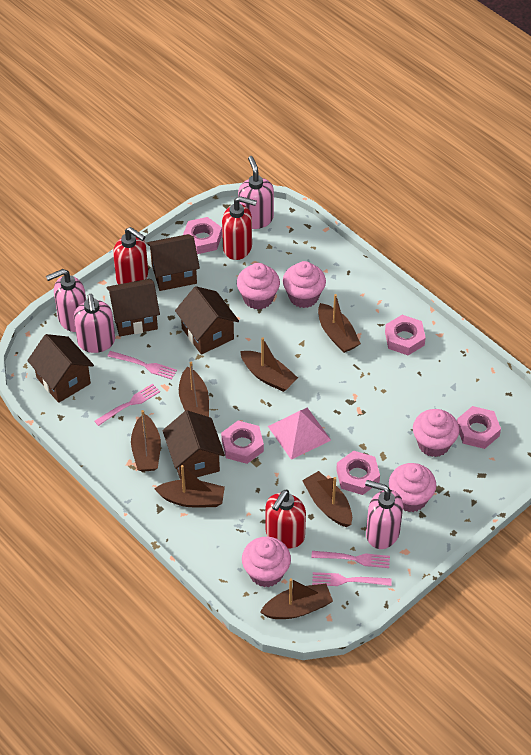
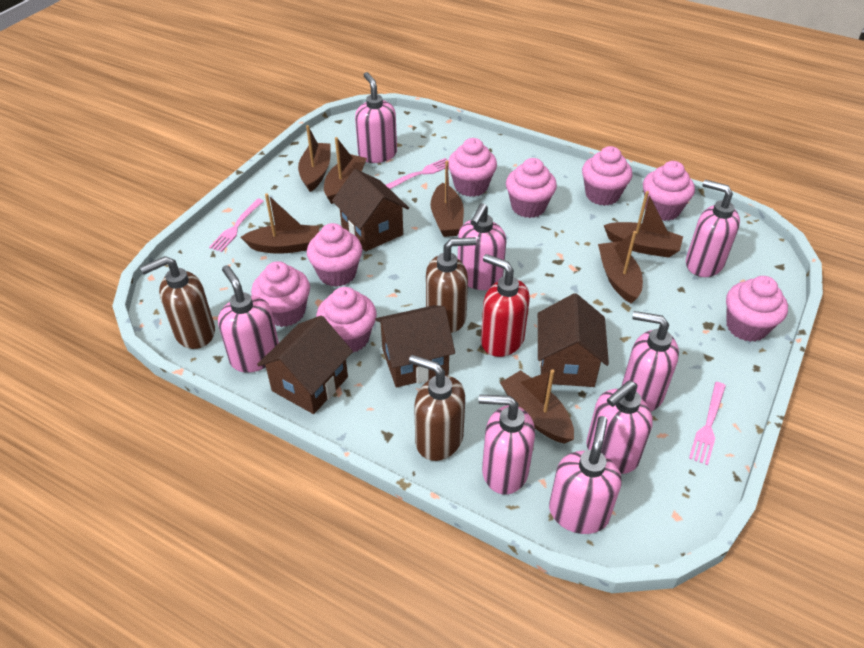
brown house: 5 -> 4
brown soap dispenser: 0 -> 3
pink cupcake: 5 -> 8
pink fork: 4 -> 3
pink nut: 5 -> 0
pink pyramid: 1 -> 0
pink soap dispenser: 4 -> 8
red soap dispenser: 3 -> 1

